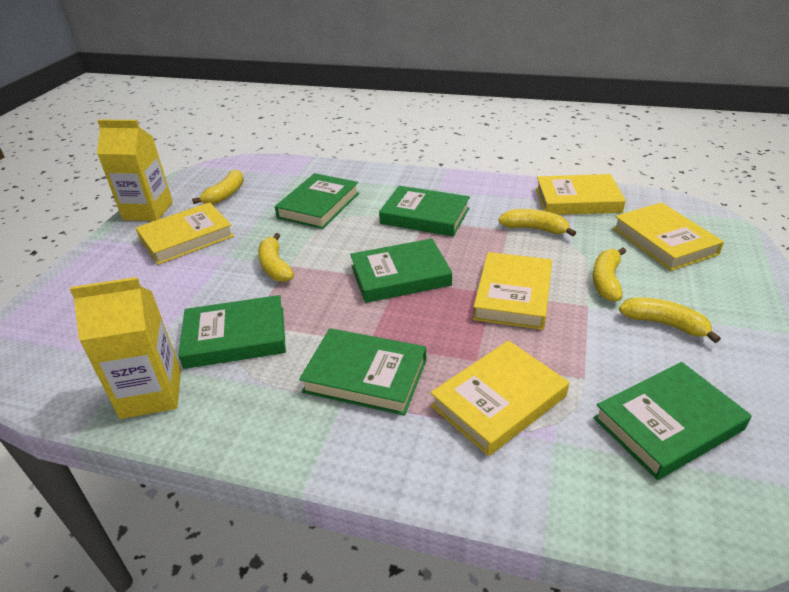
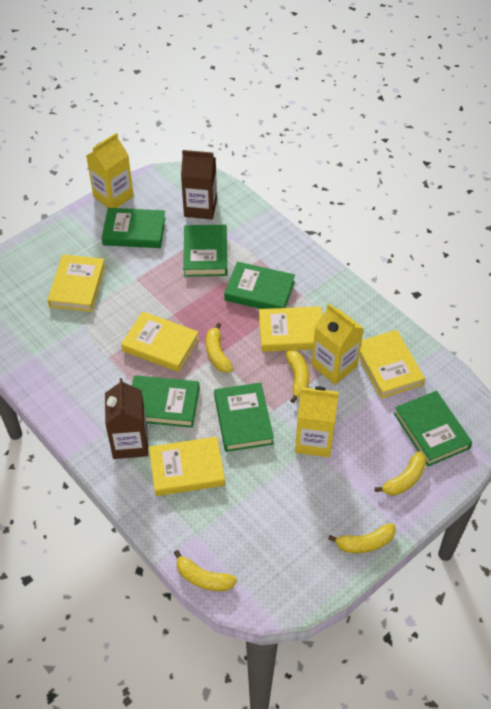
brown carton: 0 -> 2
yellow carton: 2 -> 3

